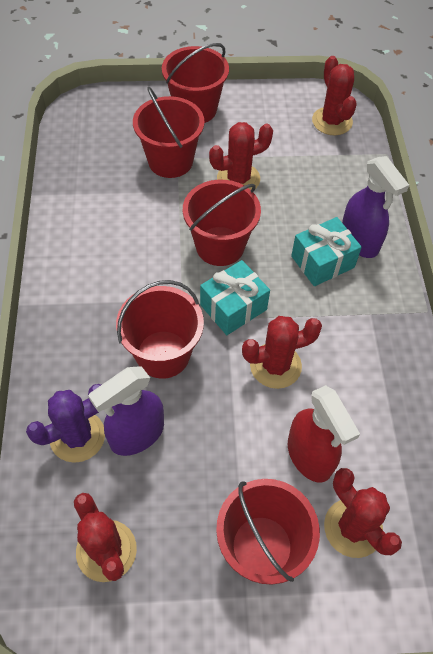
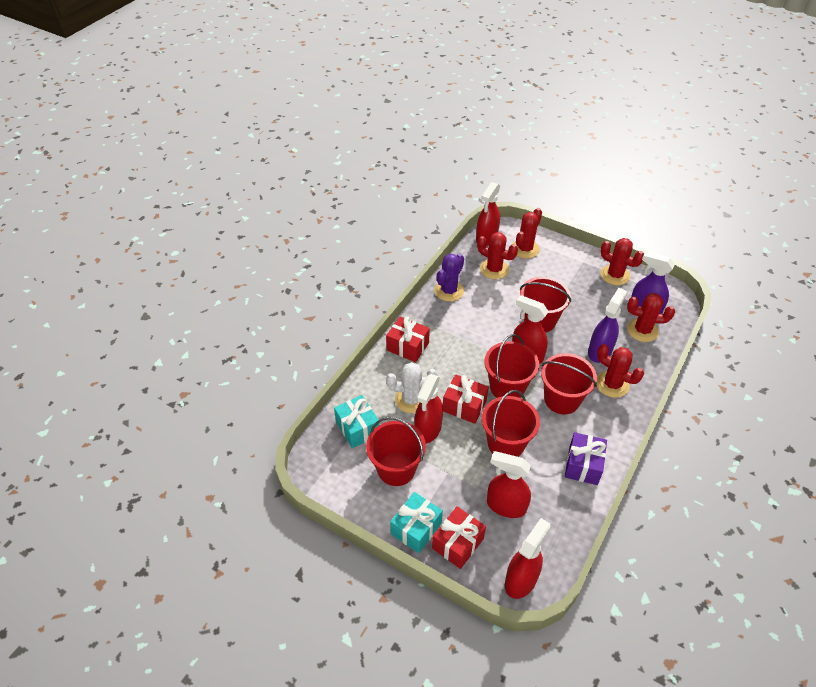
purple gift: 0 -> 1
red gift: 0 -> 3
red spray bottle: 1 -> 5
white cactus: 0 -> 1

